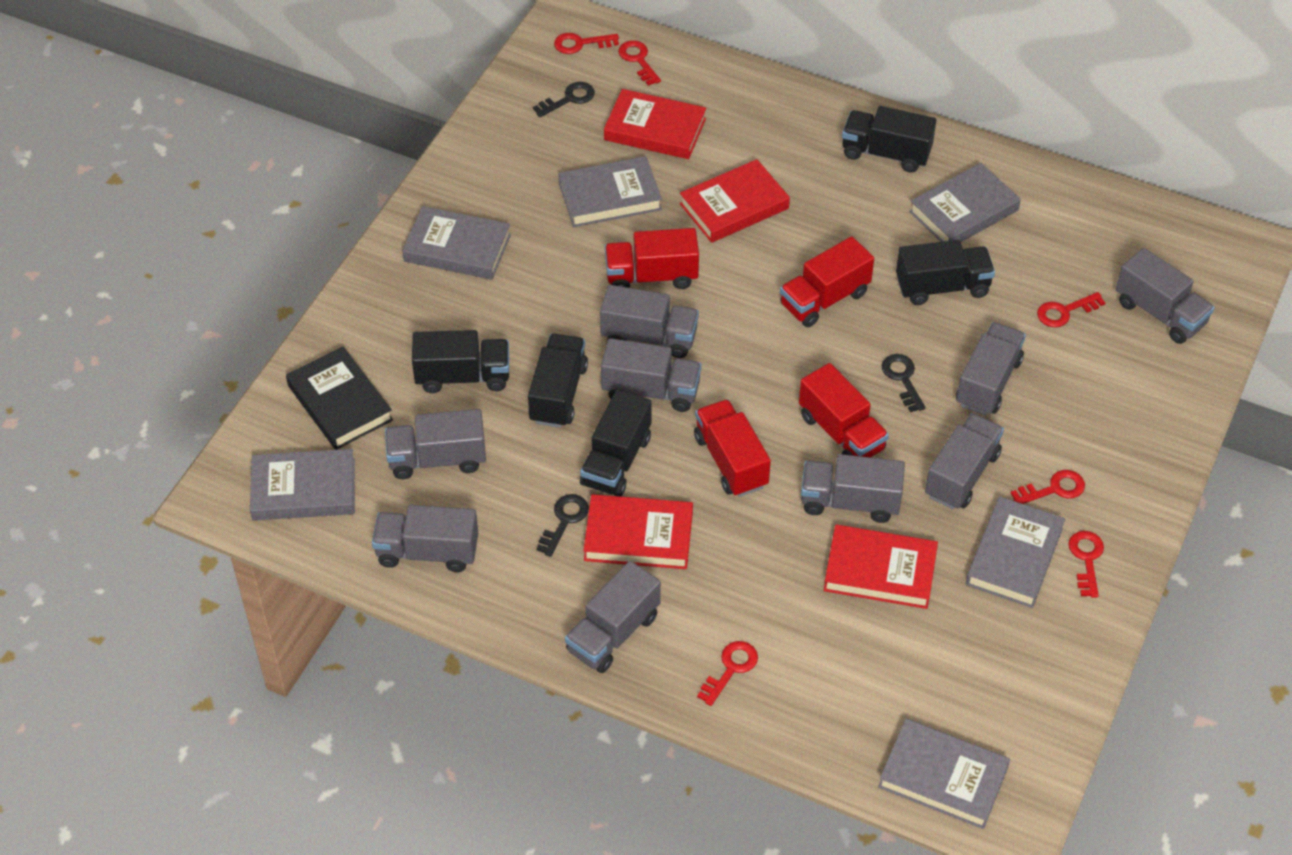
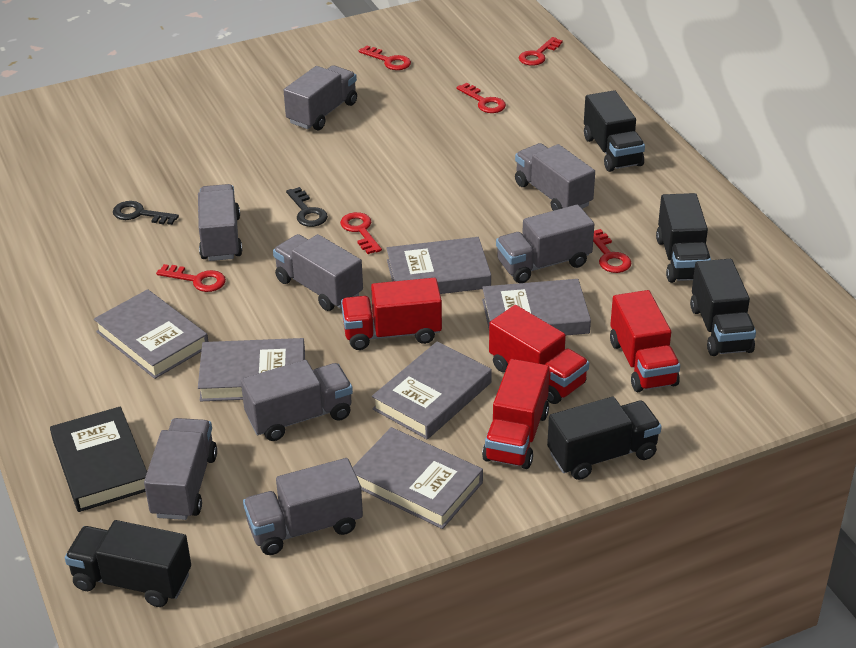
black key: 3 -> 2
grey truck: 9 -> 8
red book: 4 -> 0

